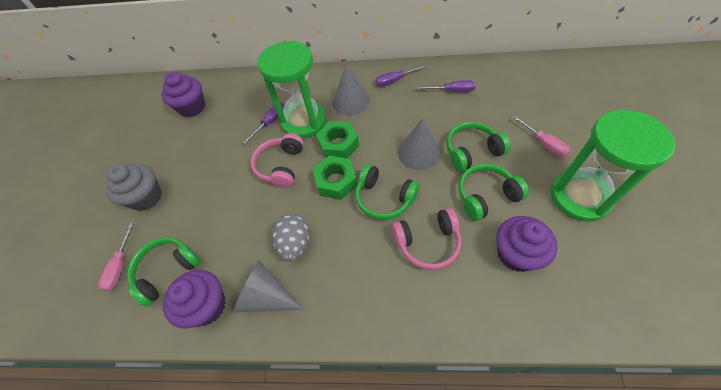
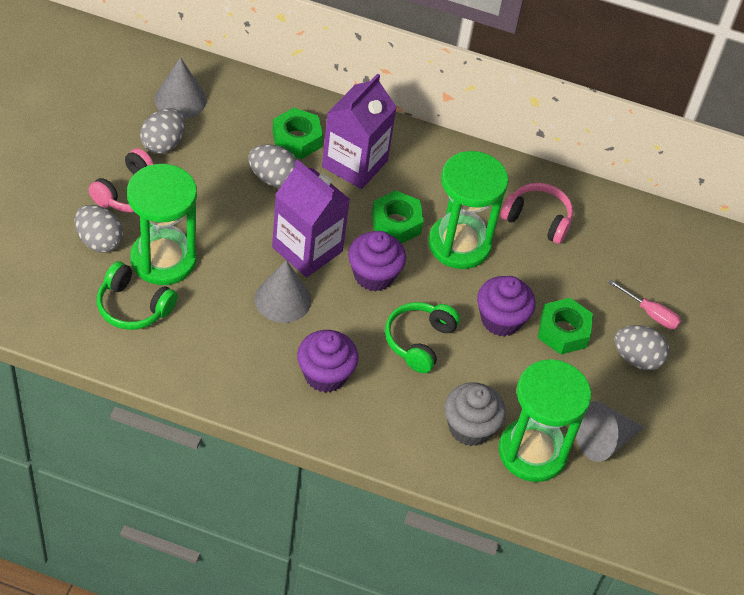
green headphones: 4 -> 2
green hourglass: 2 -> 3
green nut: 2 -> 3
grey egg: 1 -> 4
pink screwdriver: 2 -> 1
purple carton: 0 -> 2
purple screwdriver: 3 -> 0

